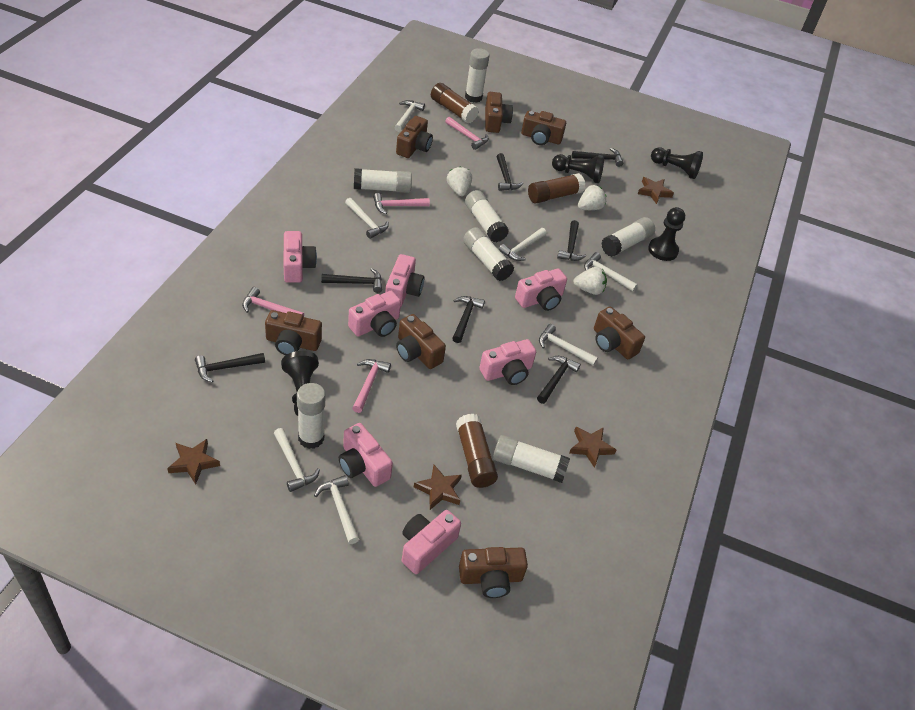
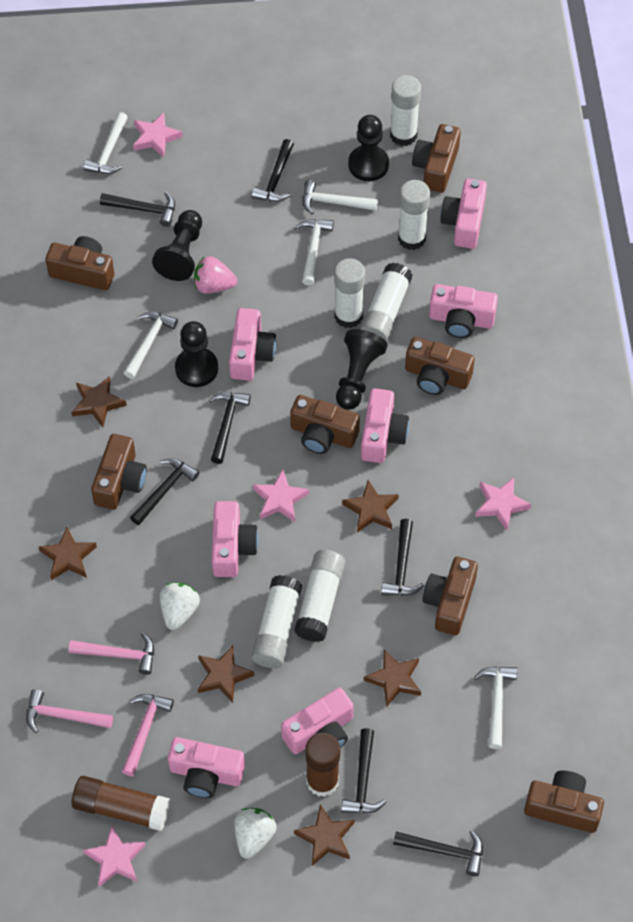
brown glue stick: 3 -> 2
brown star: 4 -> 6
pink hammer: 4 -> 3
pink star: 0 -> 4
pink strawberry: 0 -> 1
white glue stick: 7 -> 6
white hammer: 7 -> 5
white strawberry: 3 -> 2

